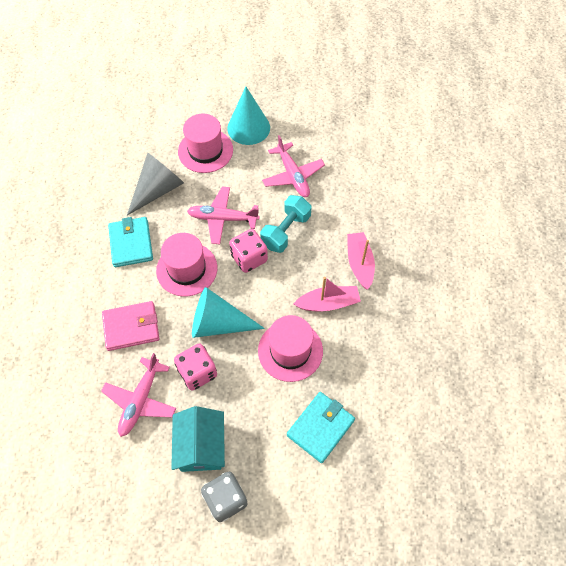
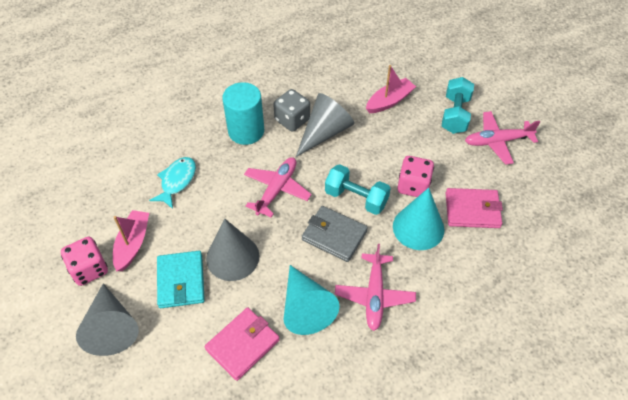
grey cone: 1 -> 3
grey wallet: 0 -> 1
pink hat: 3 -> 0
pink wallet: 1 -> 2
turquoise cylinder: 0 -> 1
turquoise dumbbell: 1 -> 2
turquoise fish: 0 -> 1
turquoise house: 1 -> 0
turquoise wallet: 2 -> 1

